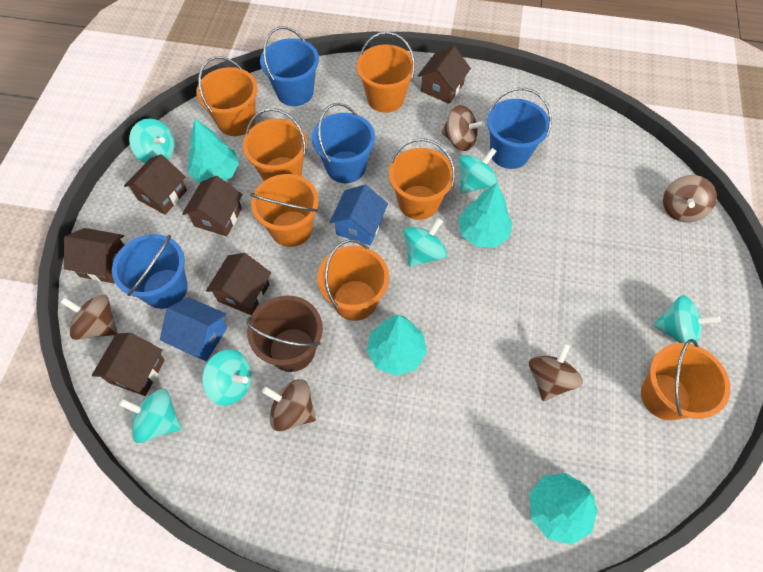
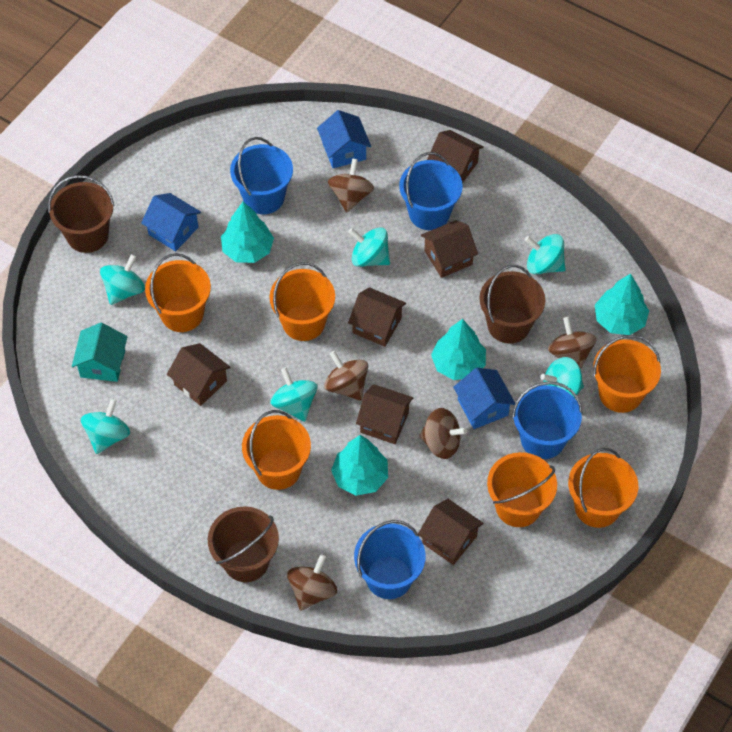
blue house: 2 -> 3
brown bucket: 1 -> 3
orange bucket: 7 -> 6
turquoise house: 0 -> 1

